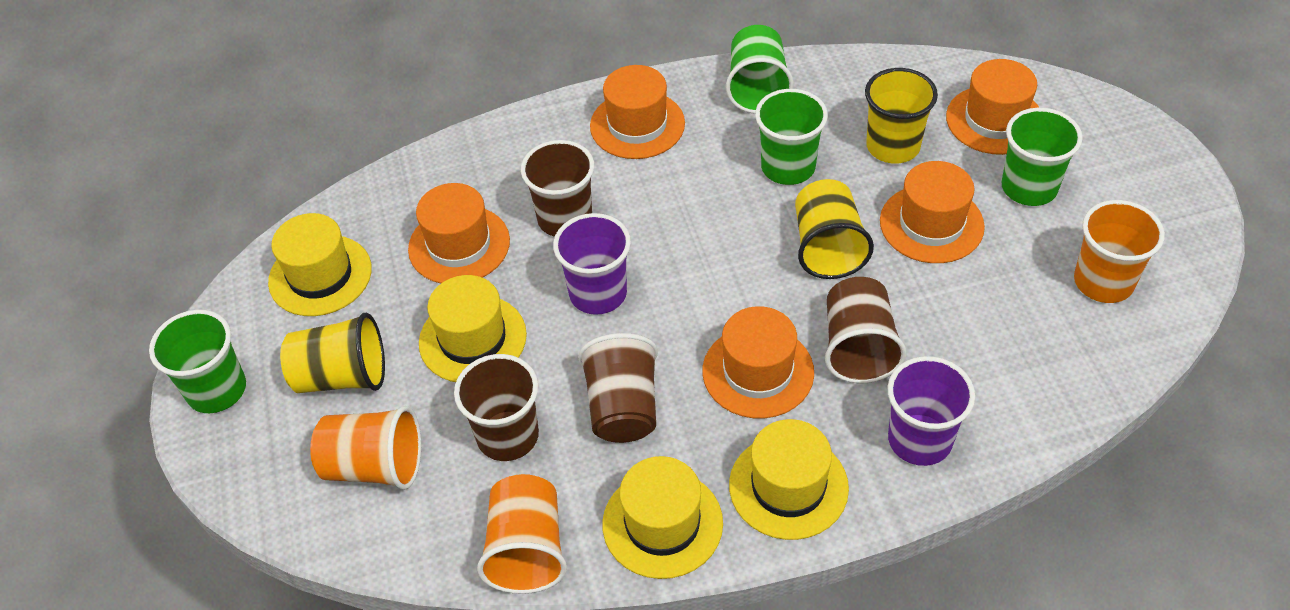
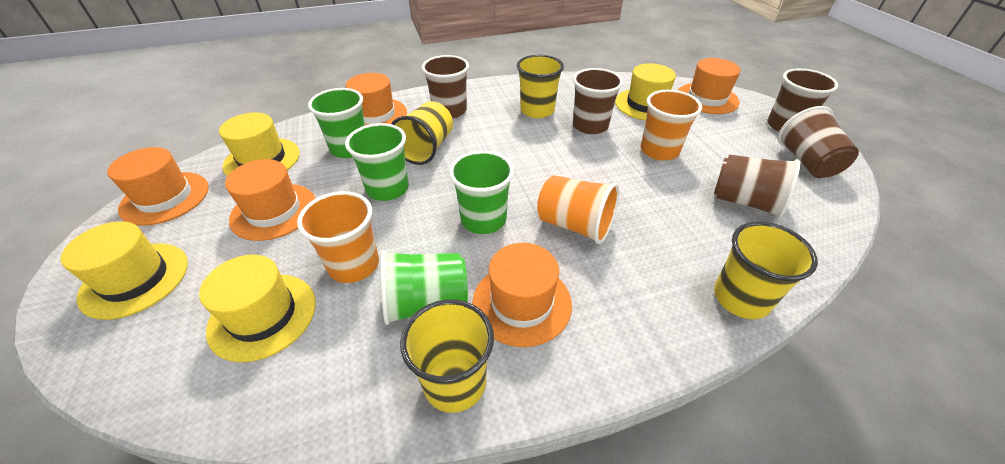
brown cup: 4 -> 5
purple cup: 2 -> 0
yellow cup: 3 -> 4

